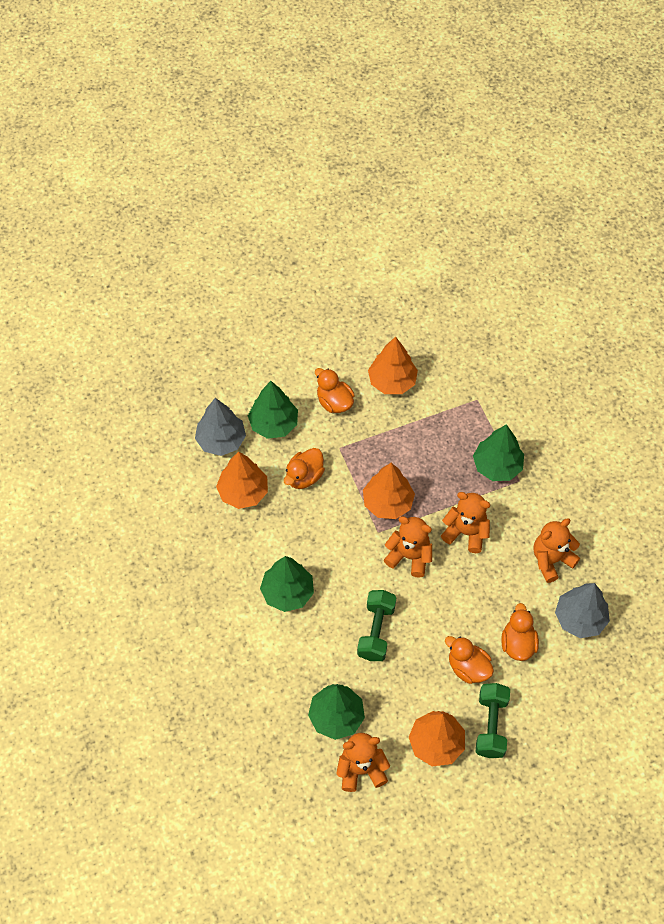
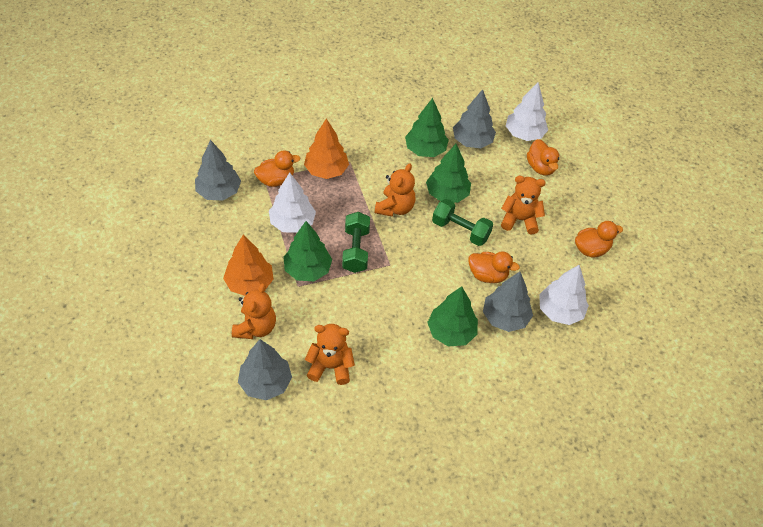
grey tree: 2 -> 4
orange tree: 4 -> 2
white tree: 0 -> 3

